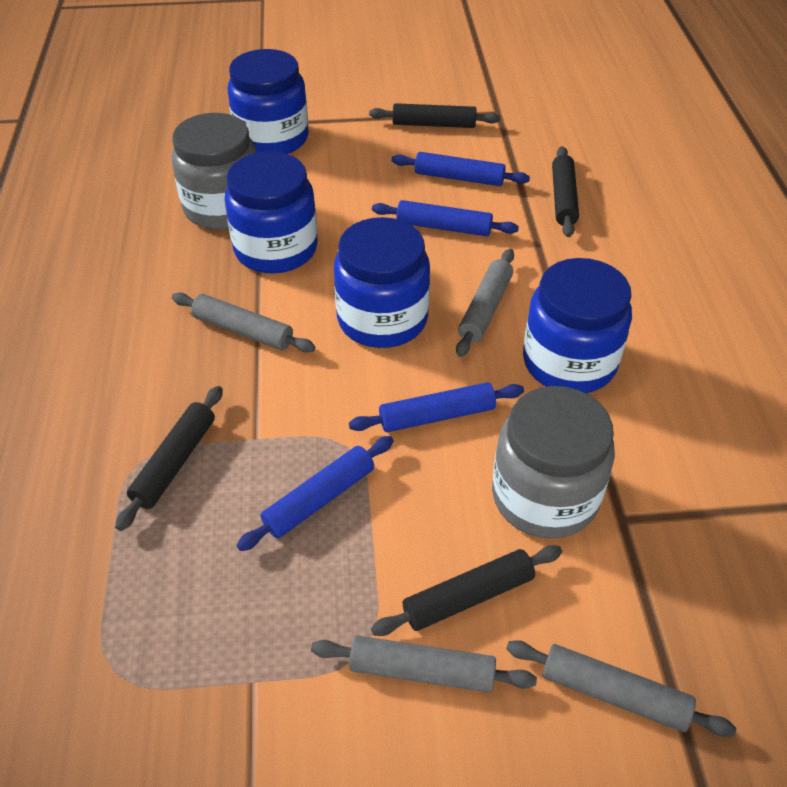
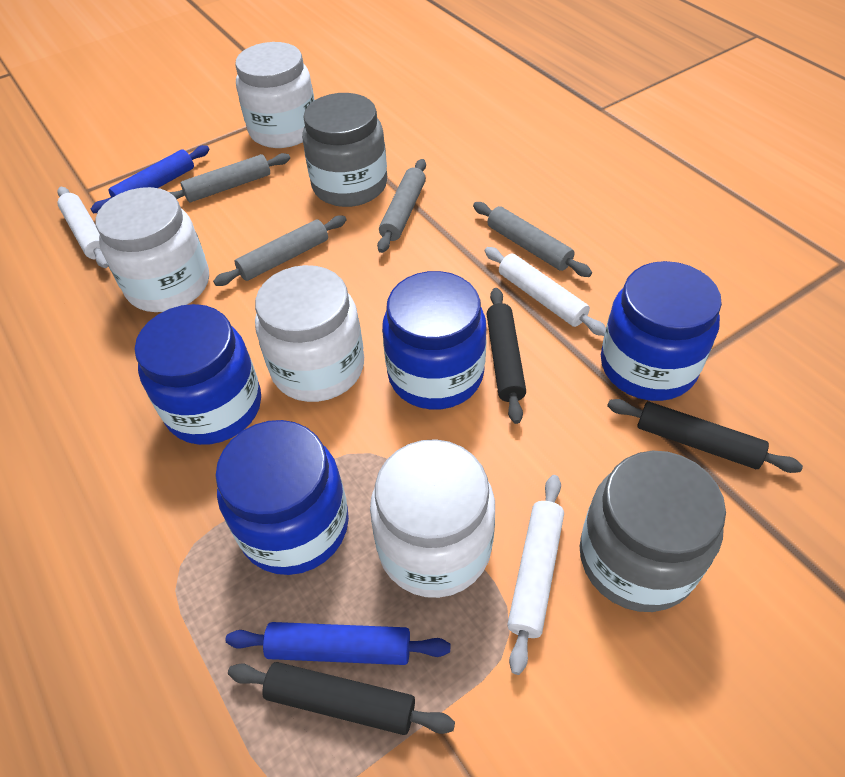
black rolling pin: 4 -> 3
blue rolling pin: 4 -> 2
white jar: 0 -> 4
white rolling pin: 0 -> 3

